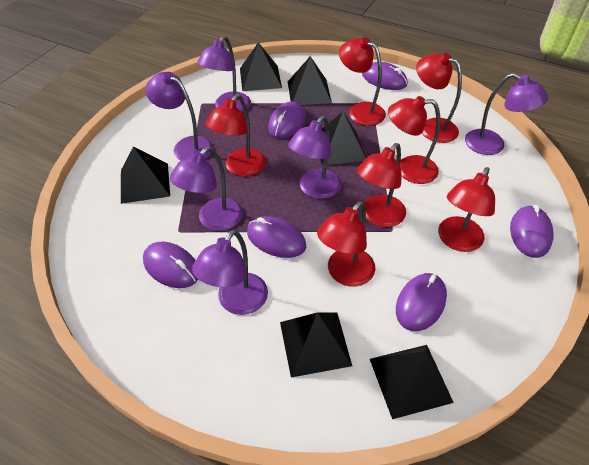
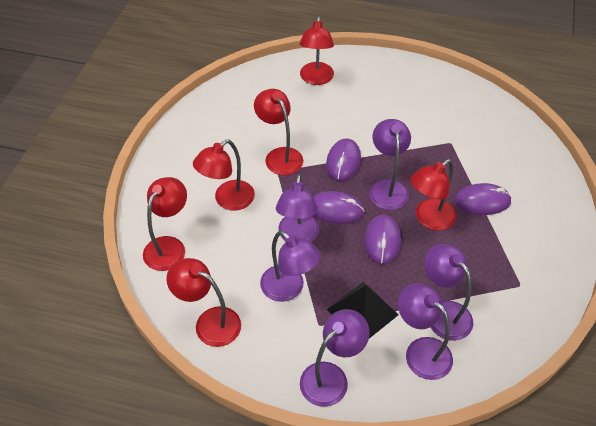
black pyramid: 6 -> 1
purple mouse: 6 -> 4
red lamp: 7 -> 6

